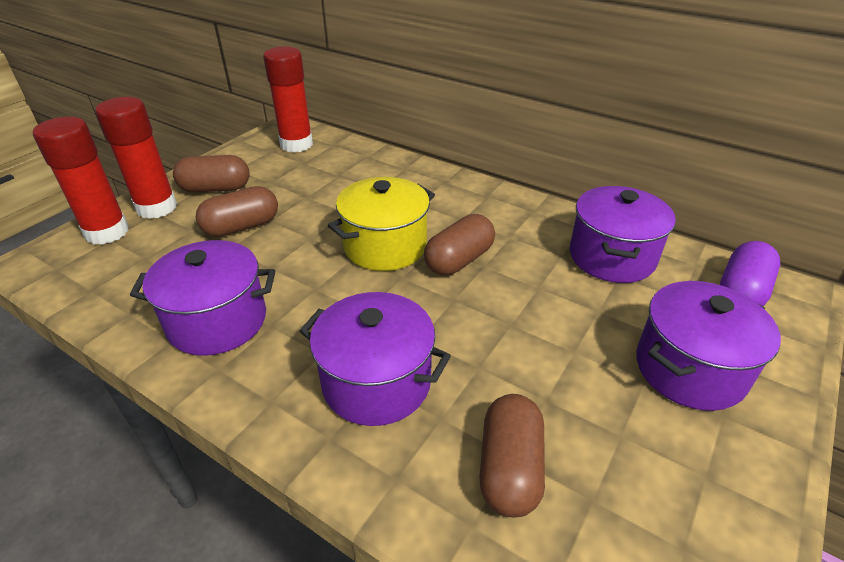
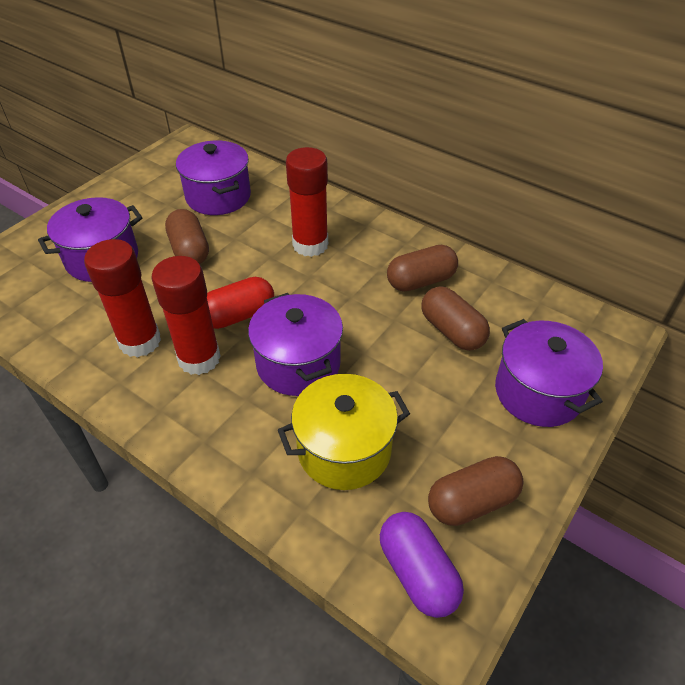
red capsule: 0 -> 1

